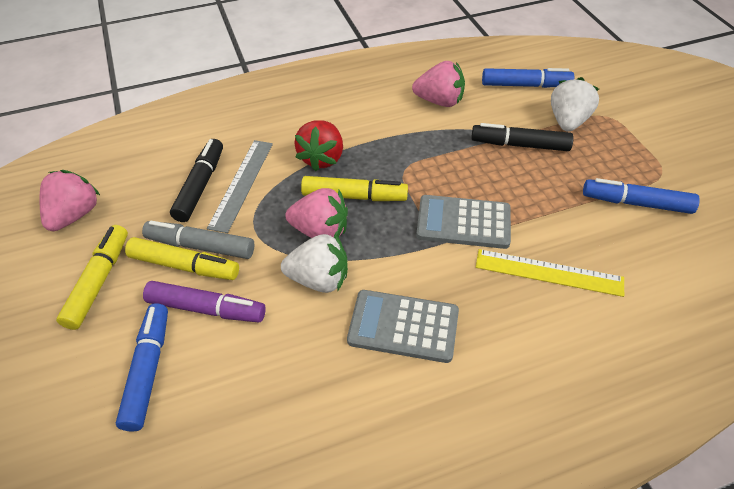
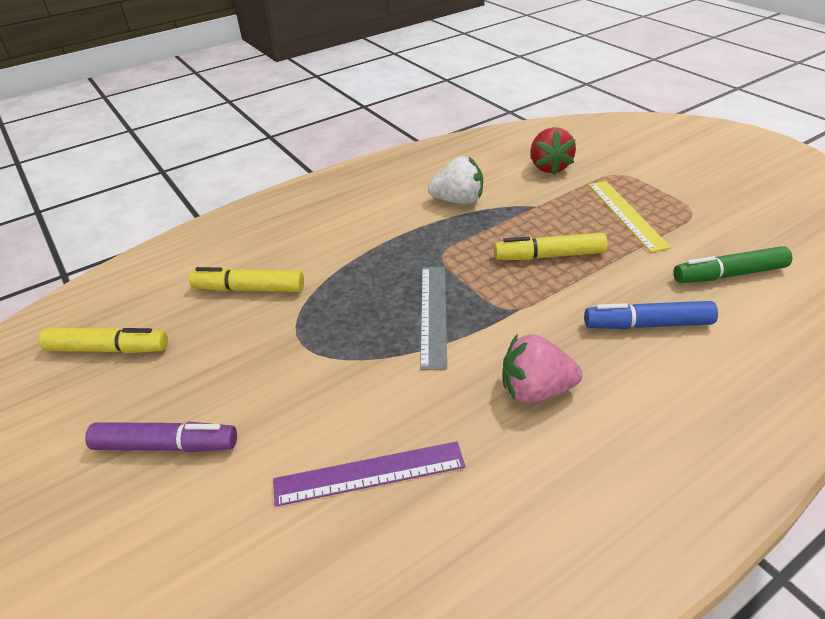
black marker: 2 -> 0
blue marker: 3 -> 1
green marker: 0 -> 1
grey calculator: 2 -> 0
grey marker: 1 -> 0
pink strawberry: 3 -> 1
purple ruler: 0 -> 1
white strawberry: 2 -> 1

